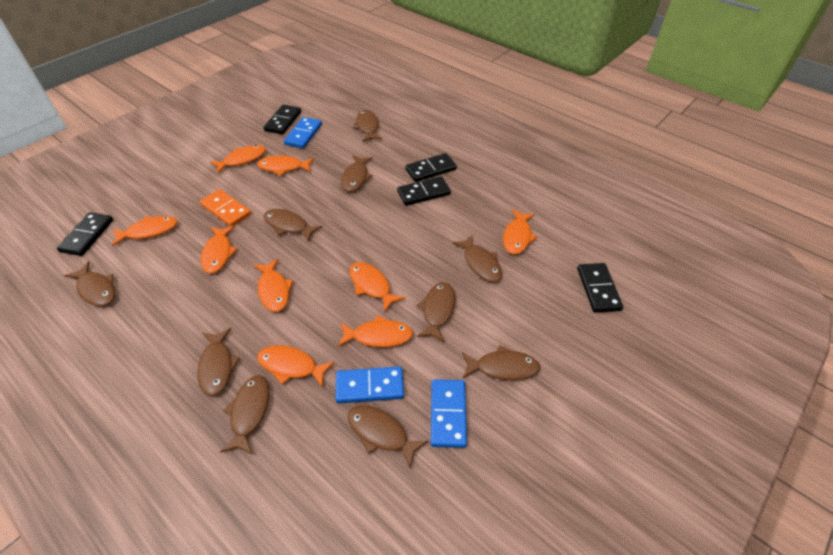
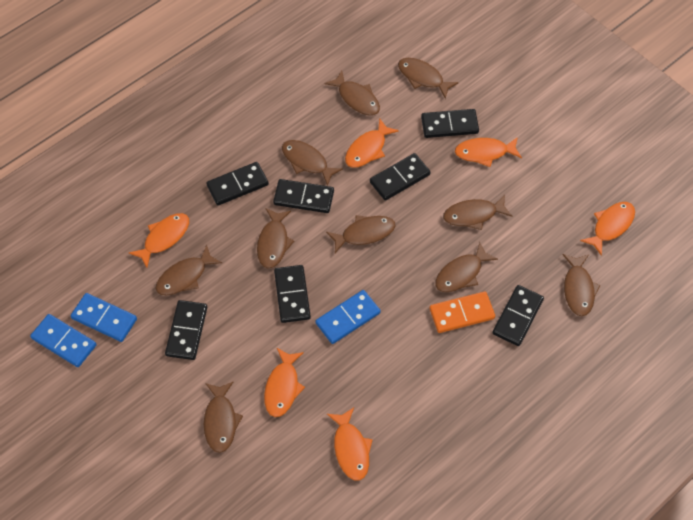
black domino: 5 -> 7
orange fish: 9 -> 6

